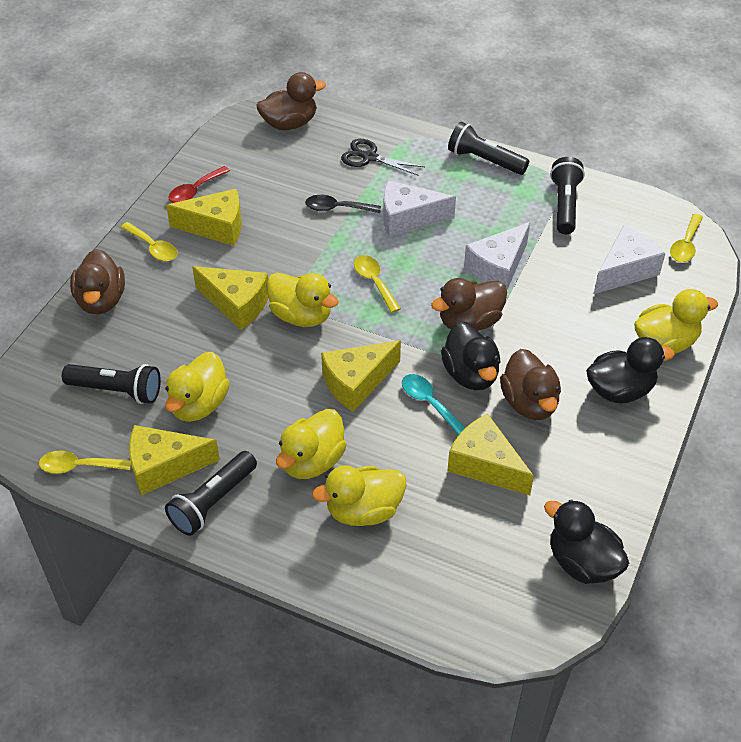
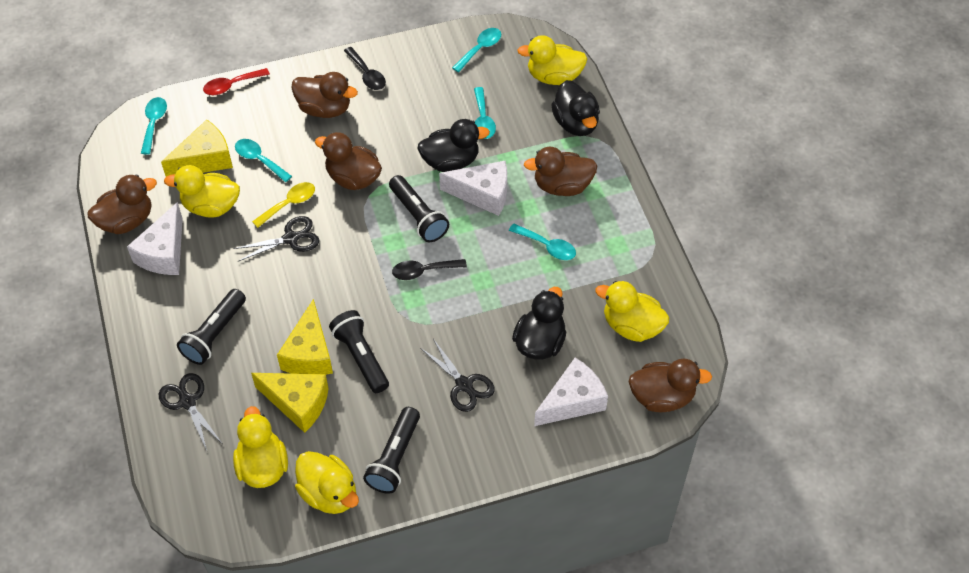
black scissors: 1 -> 3
black spoon: 1 -> 2
brown duck: 4 -> 5
turquoise spoon: 1 -> 5
yellow cheese: 5 -> 3
yellow spoon: 4 -> 1

